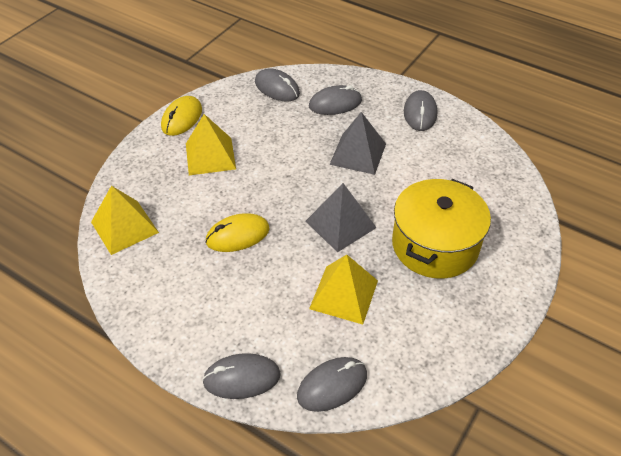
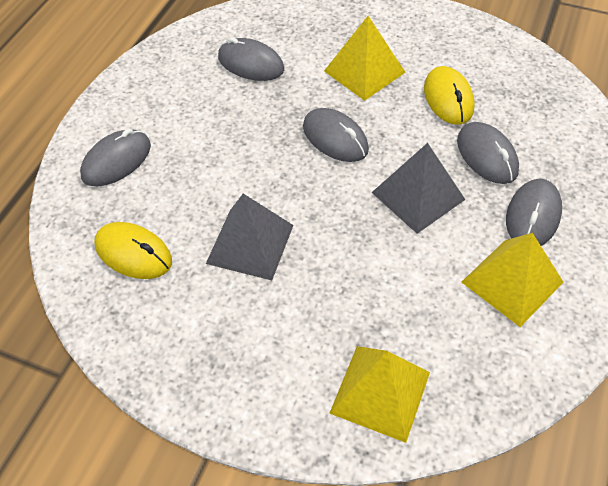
yellow pot: 1 -> 0

